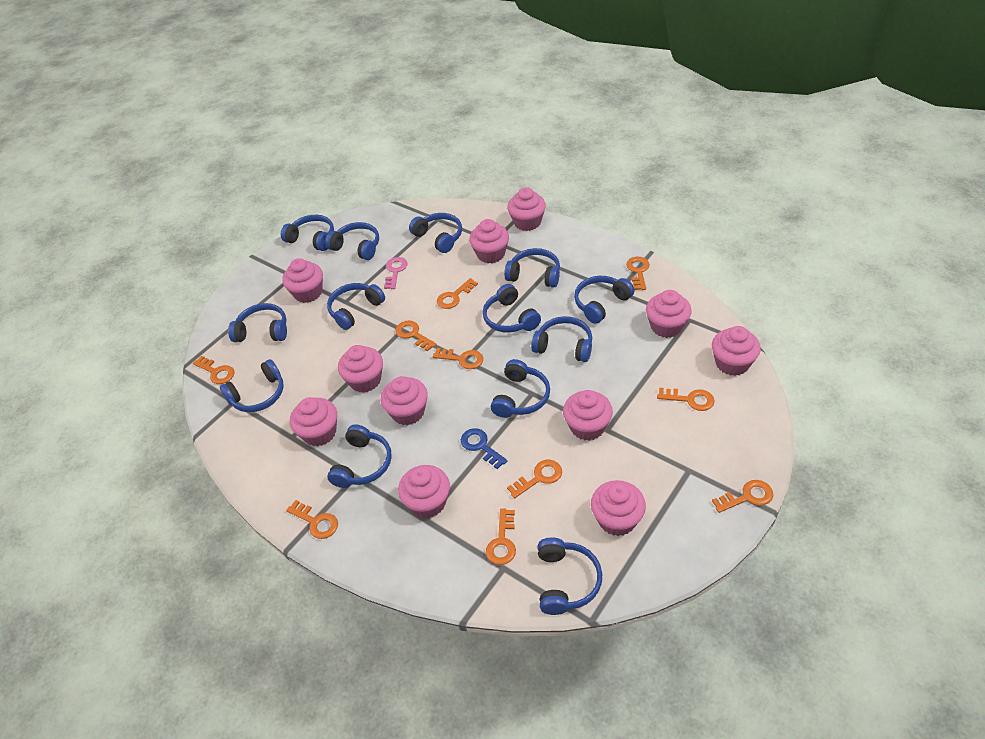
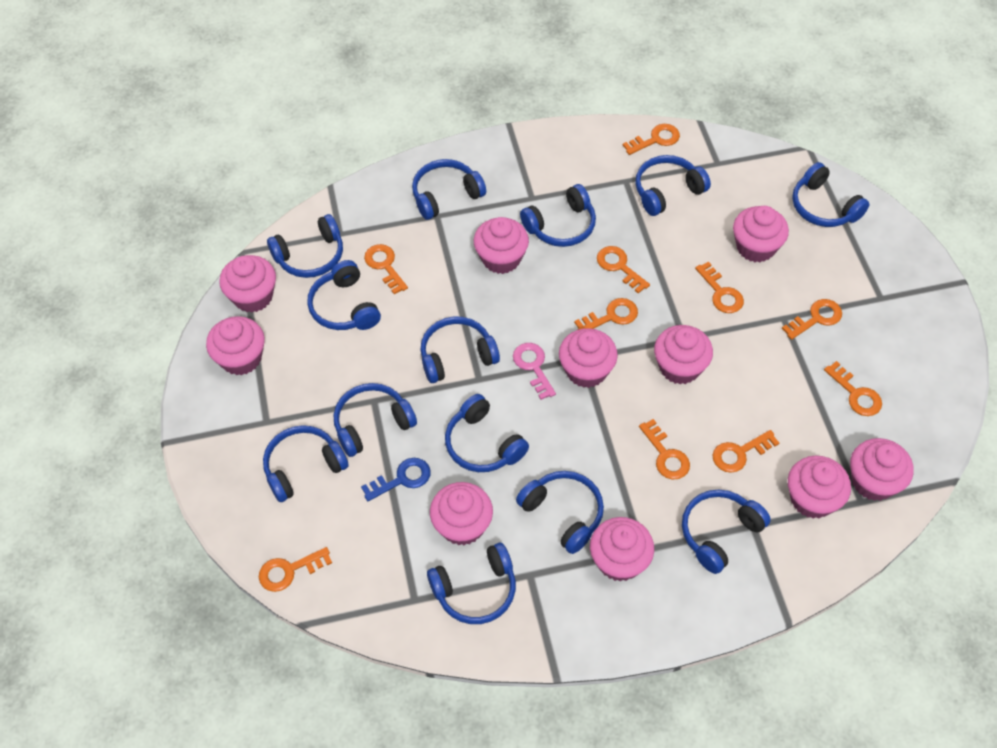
pink cupcake: 11 -> 10

